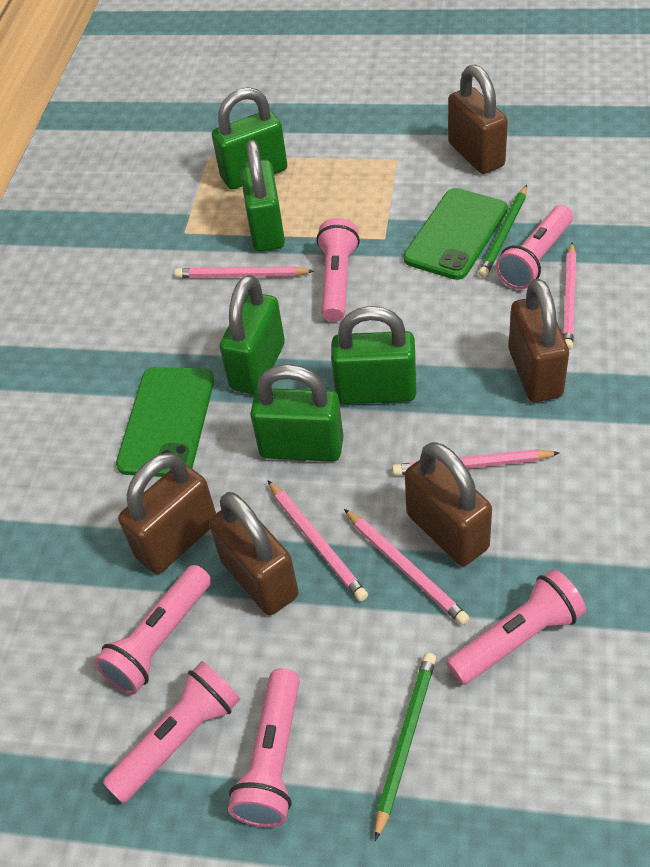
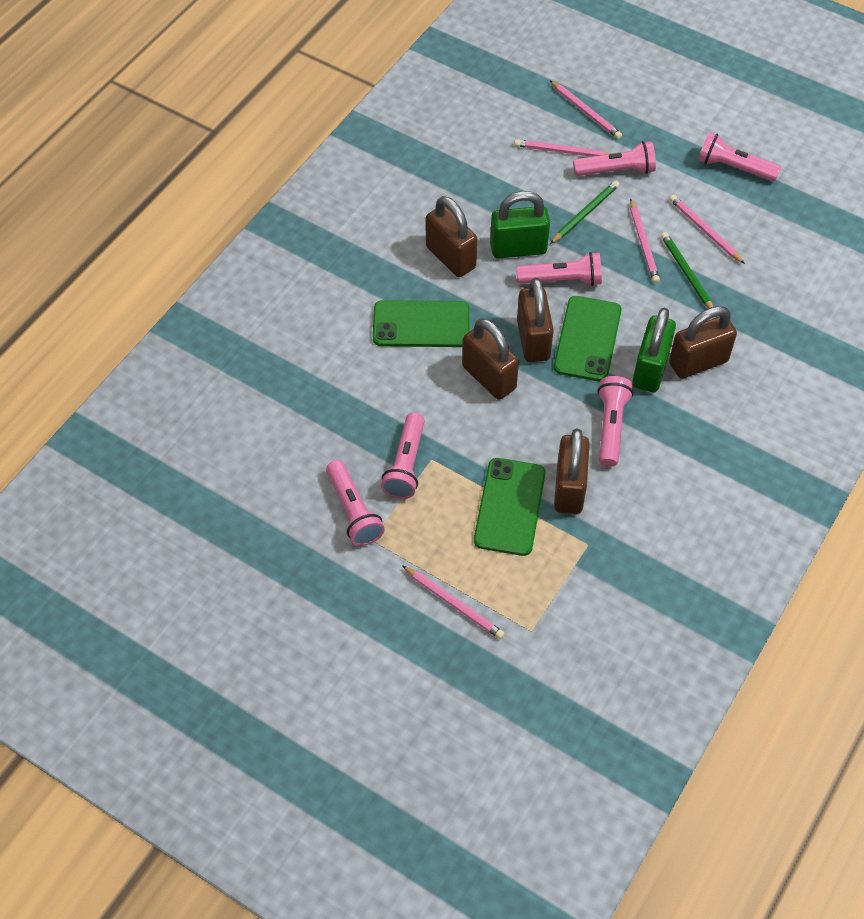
green padlock: 5 -> 2
green phone: 2 -> 3

